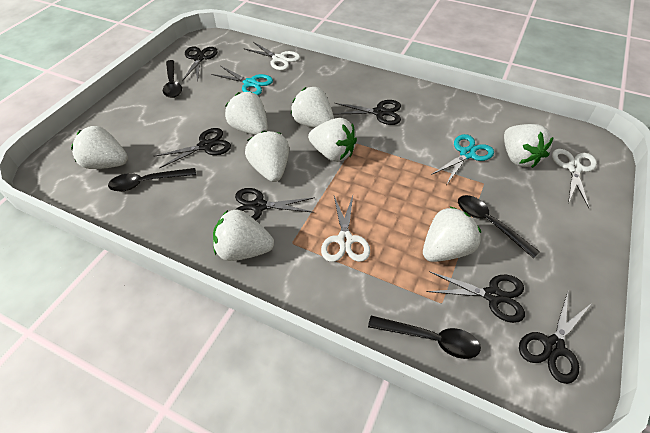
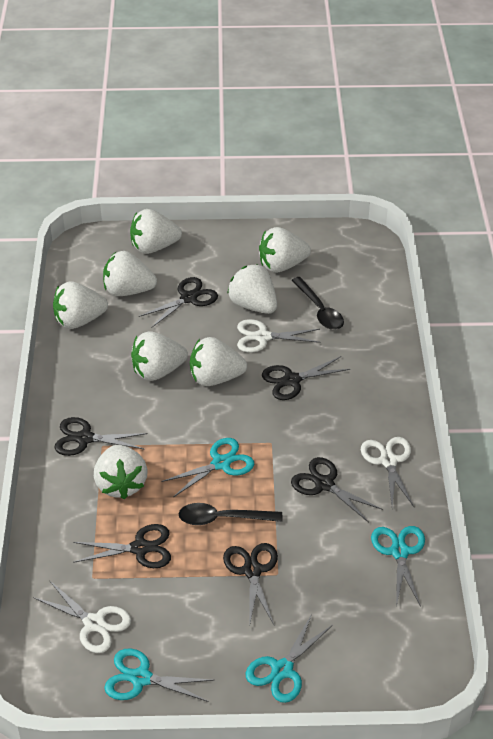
black spoon: 4 -> 2
turquoise scissors: 2 -> 4

